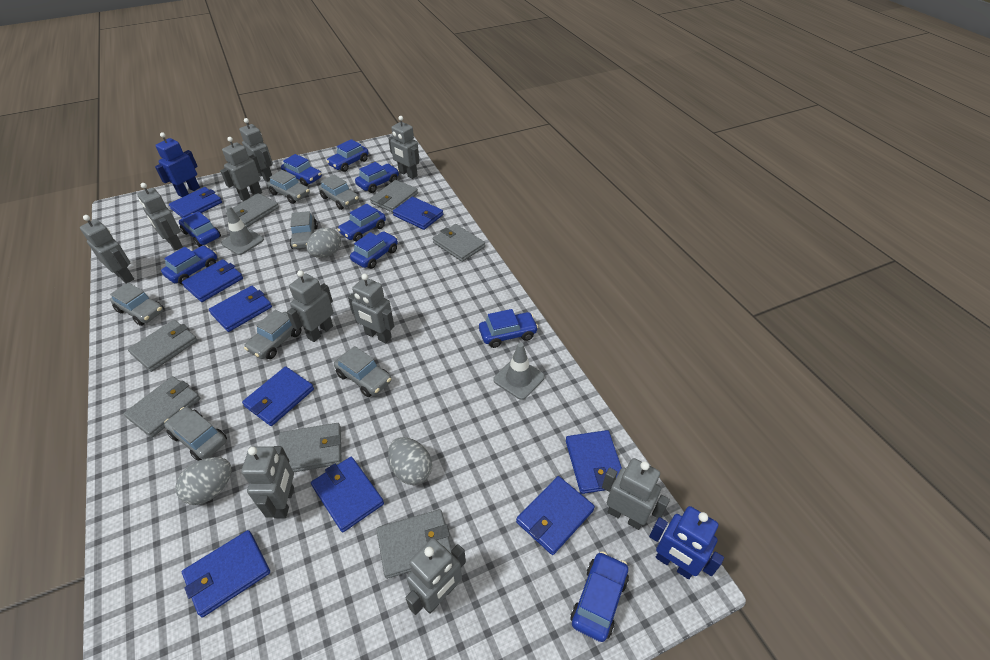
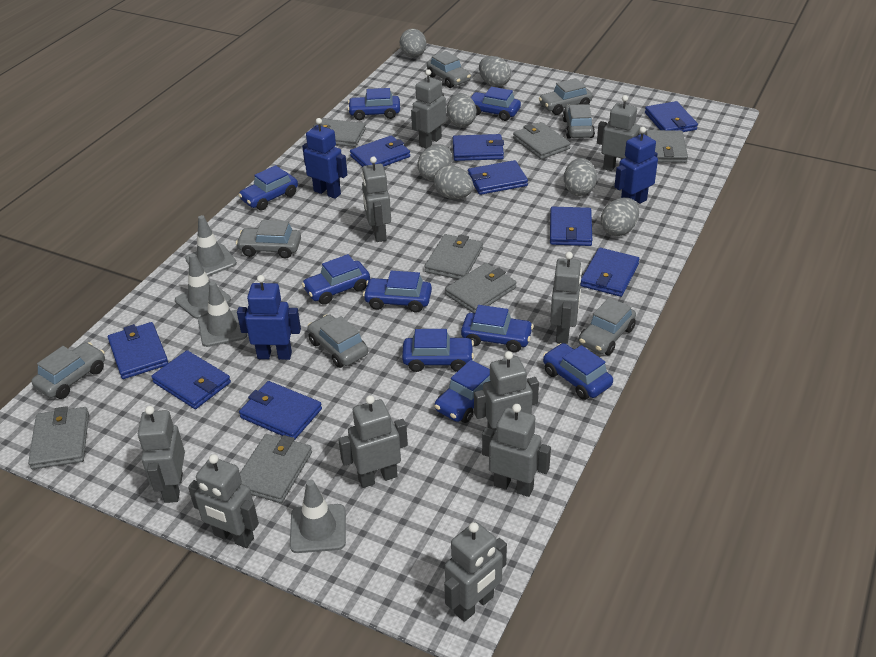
blue robot: 2 -> 3
grey egg: 3 -> 7
grey traffic cone: 2 -> 4

